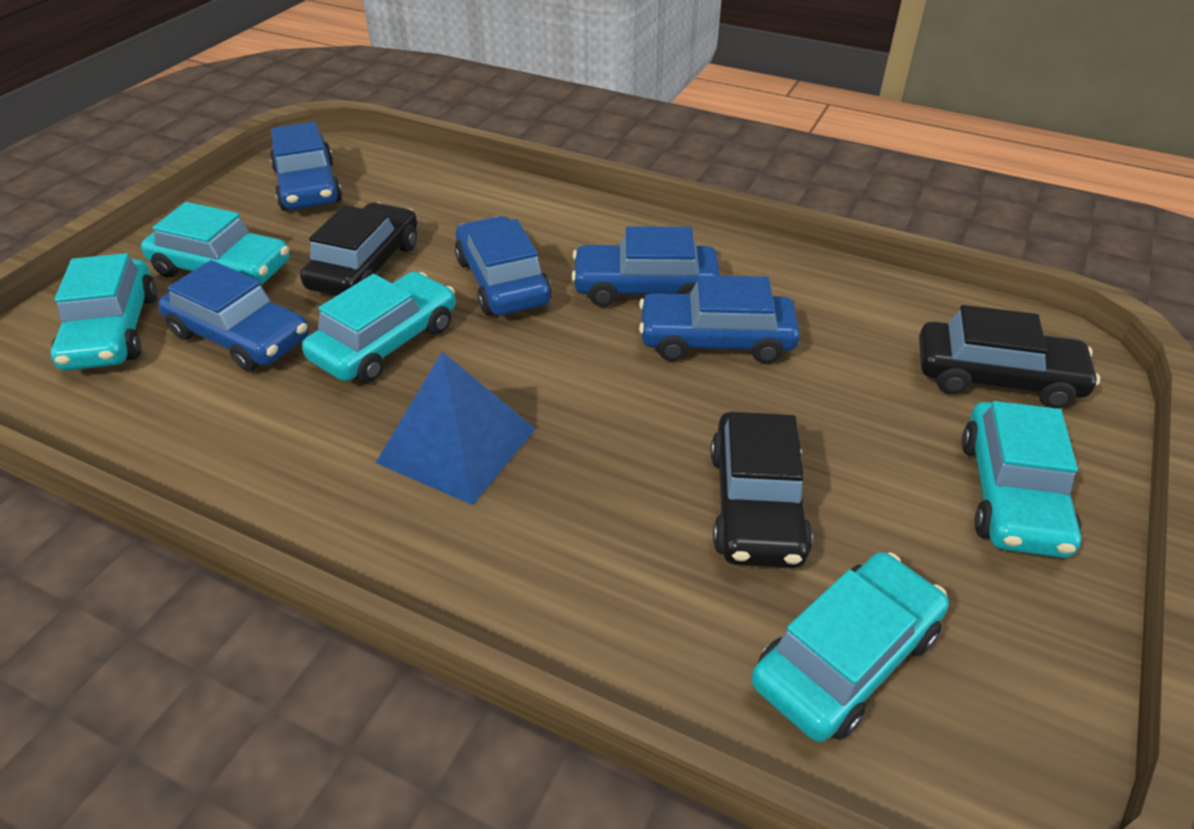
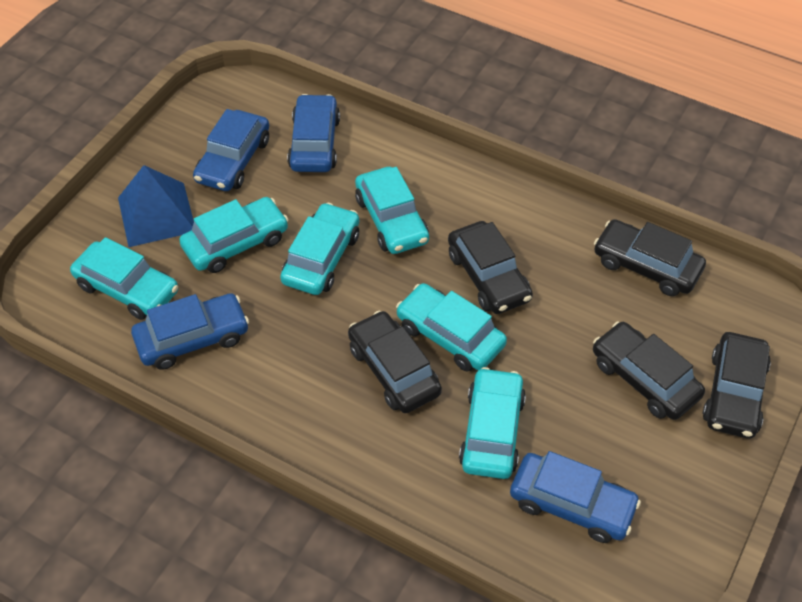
black car: 3 -> 5
blue car: 5 -> 4
turquoise car: 5 -> 6

